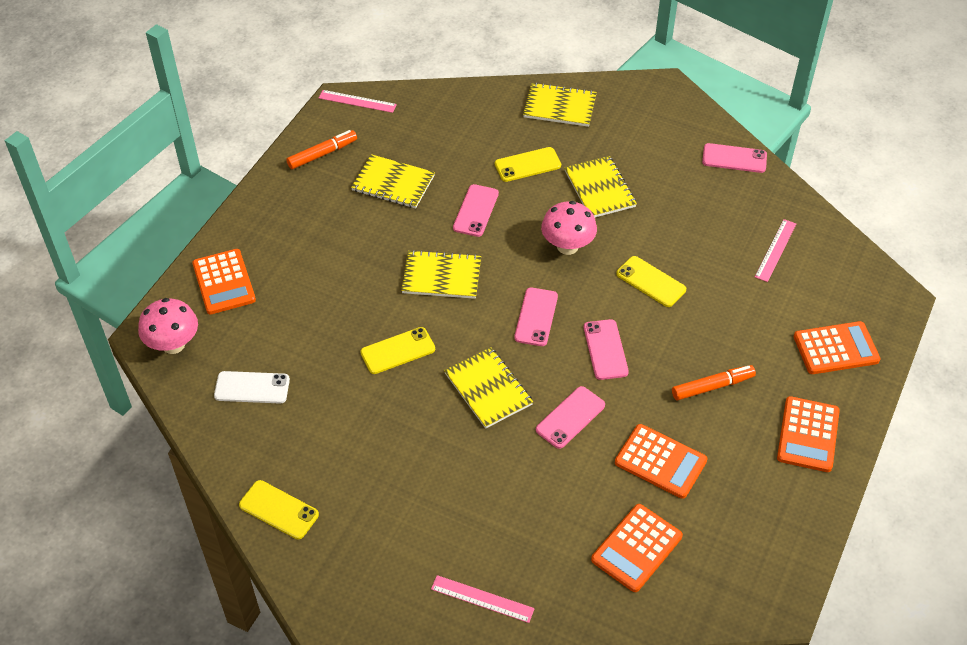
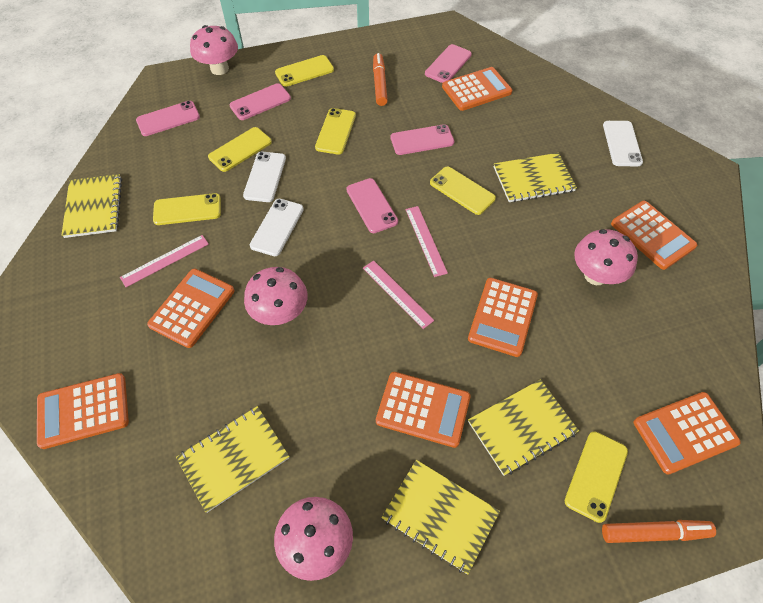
orange calculator: 5 -> 7
pink mushroom: 2 -> 4
white phone: 1 -> 3
yellow phone: 4 -> 6

